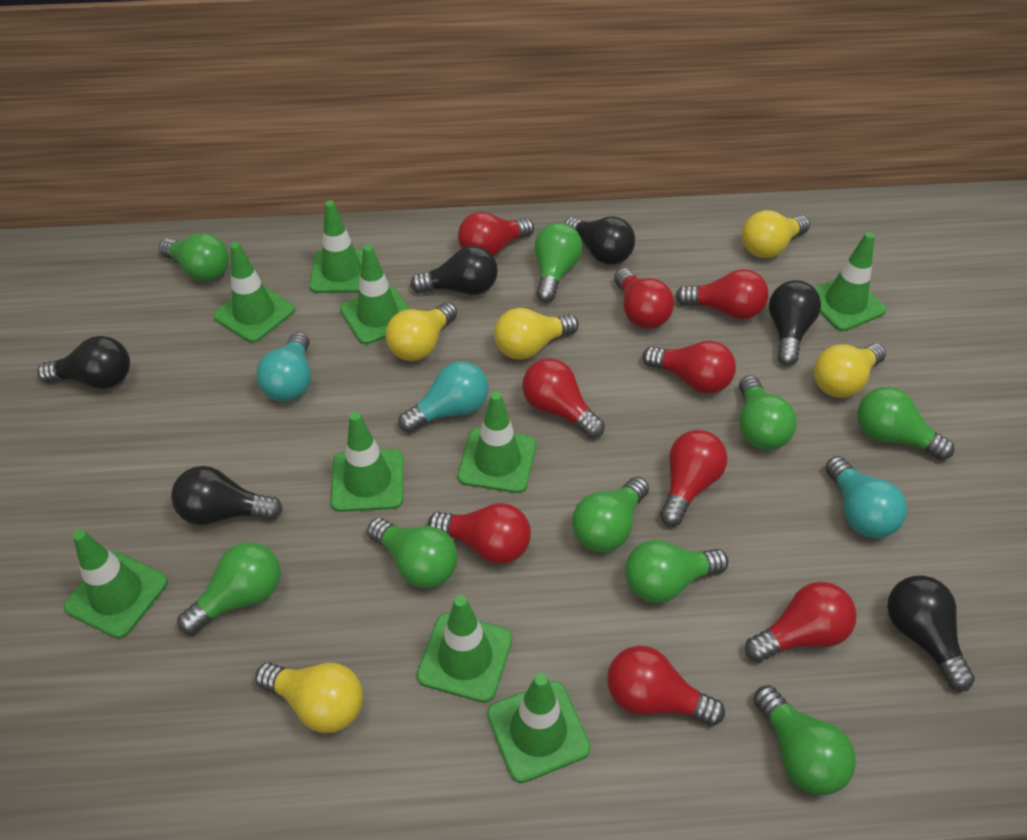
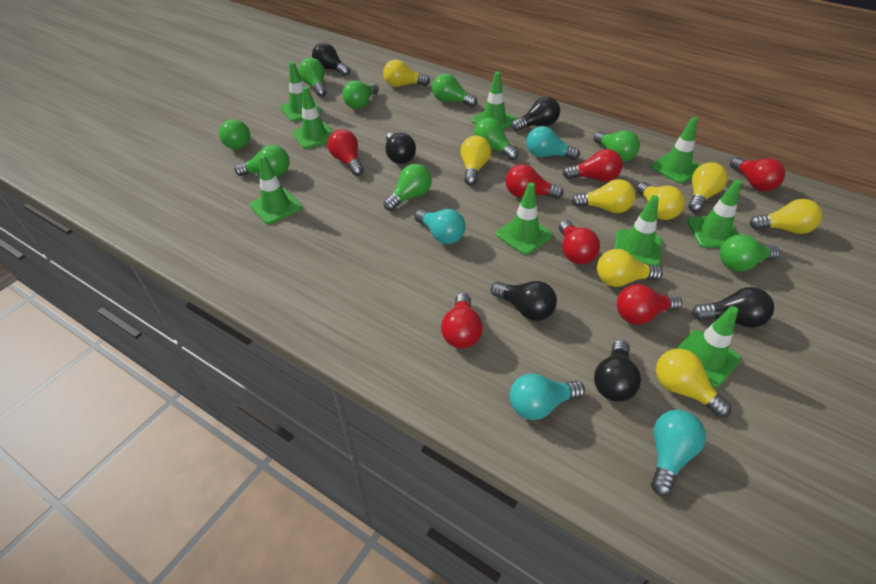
red light bulb: 9 -> 7
turquoise light bulb: 3 -> 4
yellow light bulb: 5 -> 8

